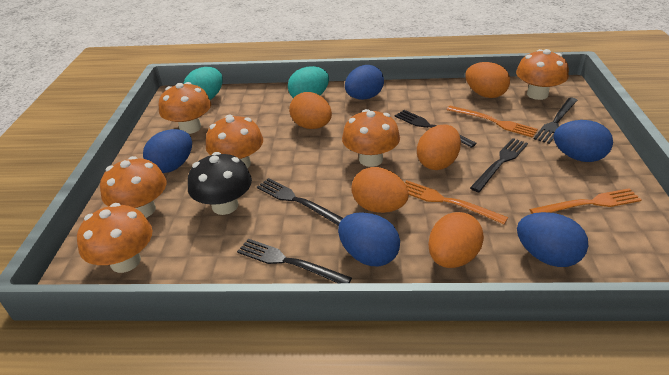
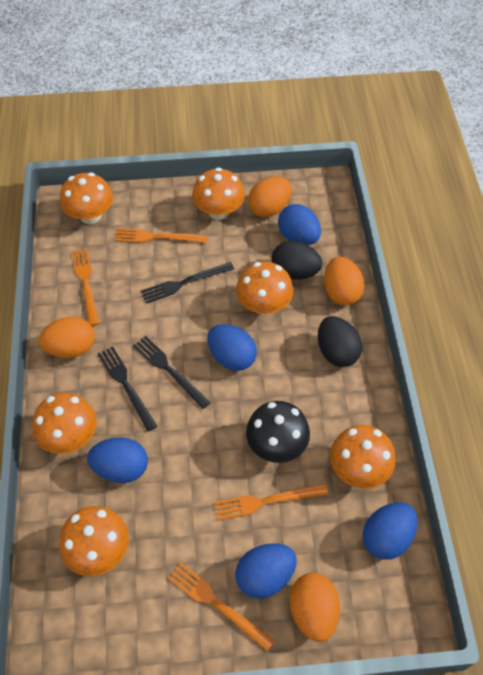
black egg: 0 -> 2
black fork: 5 -> 3
orange egg: 5 -> 4
orange fork: 3 -> 4
turquoise egg: 2 -> 0

